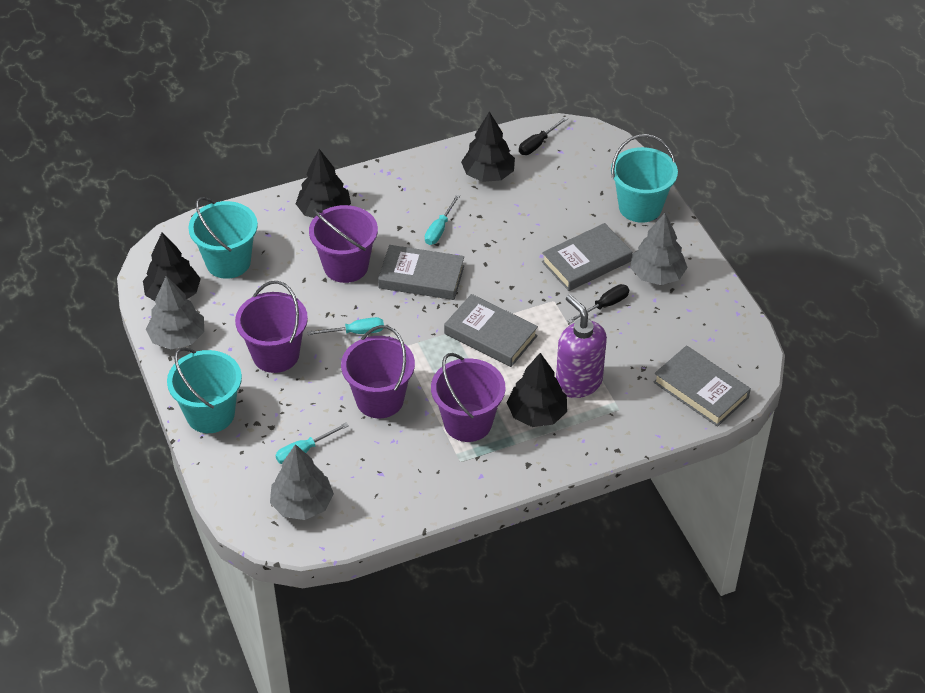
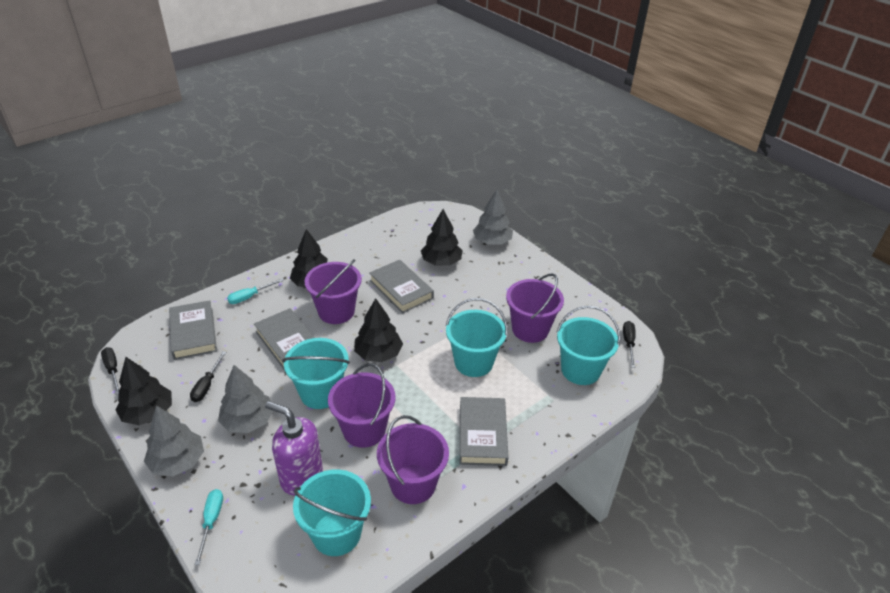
black screwdriver: 2 -> 3
turquoise bucket: 3 -> 4
turquoise screwdriver: 3 -> 2

